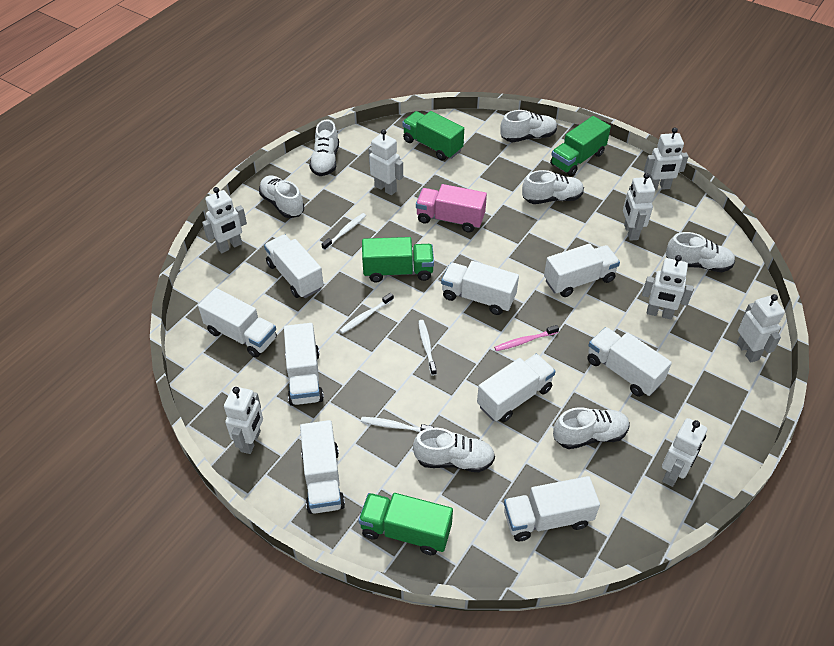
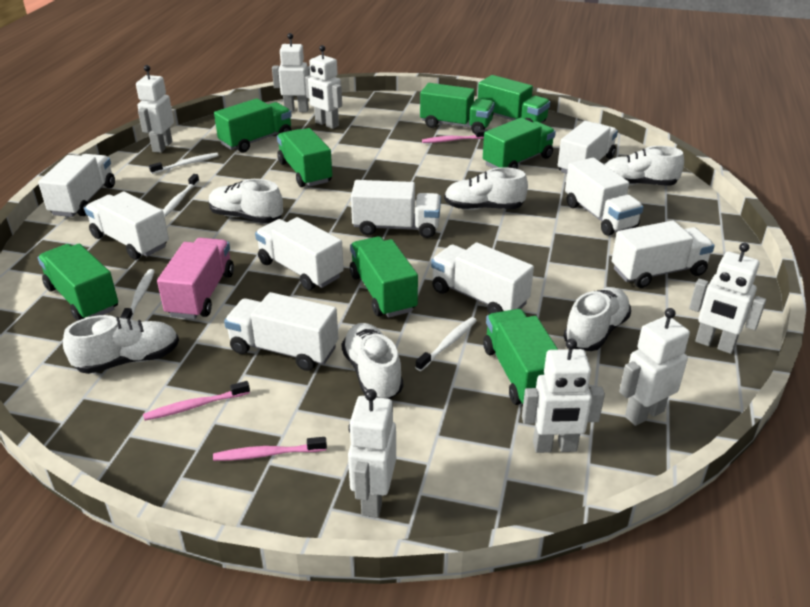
green truck: 4 -> 8
pink toothbrush: 1 -> 3
white robot: 8 -> 7
white shoe: 7 -> 6

